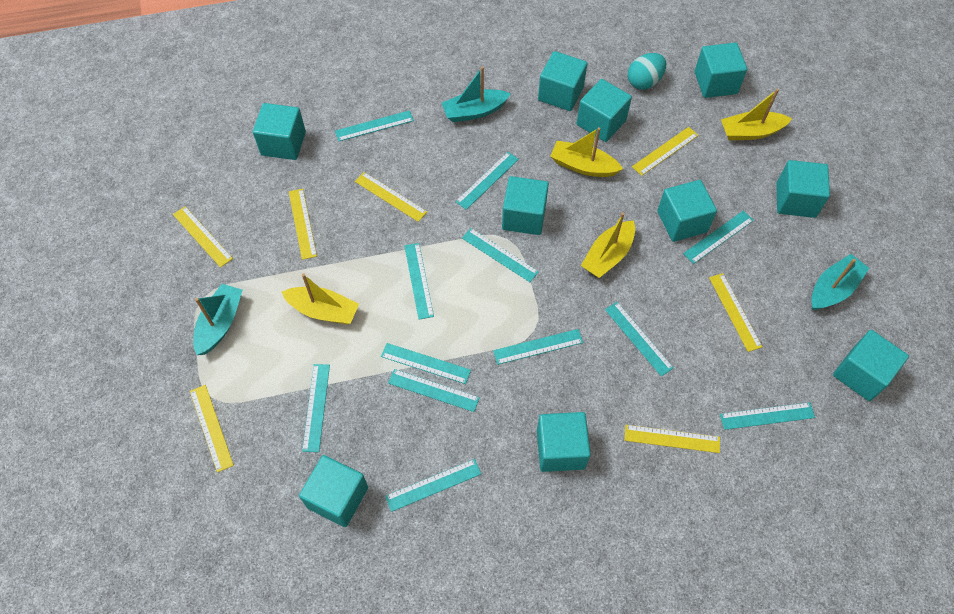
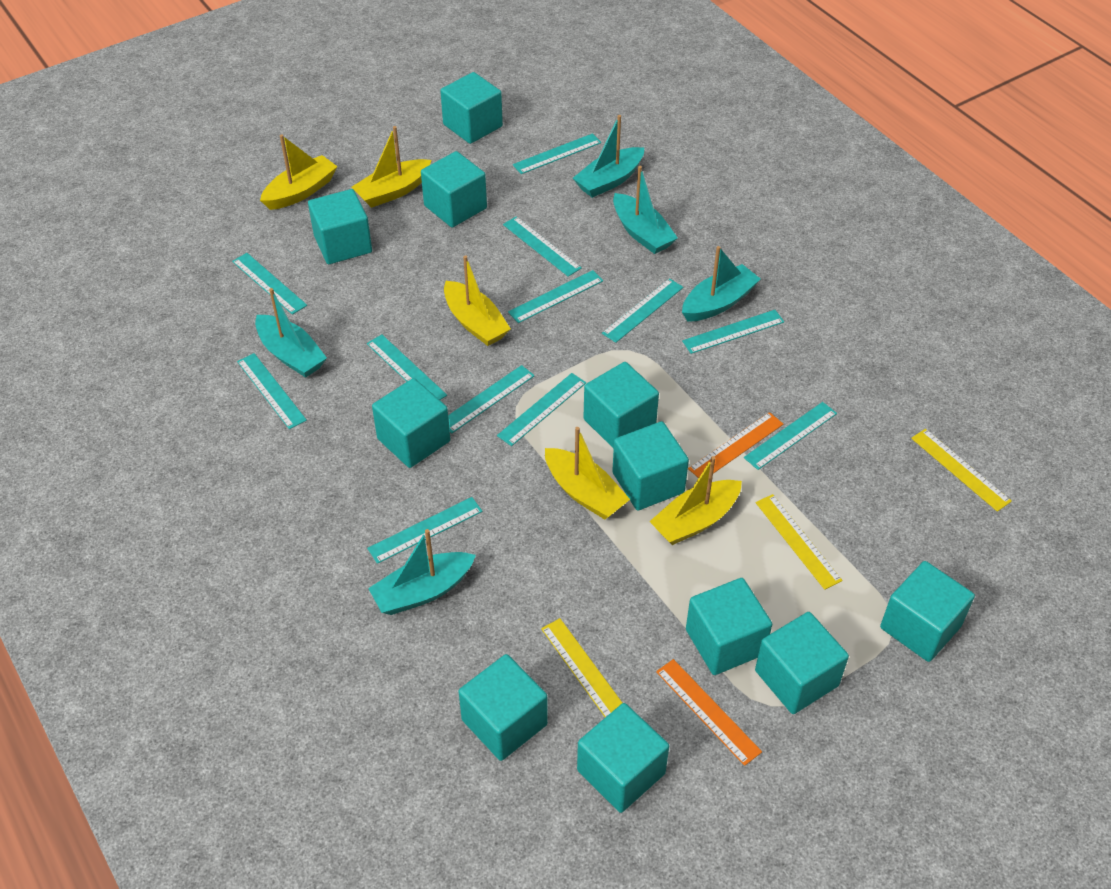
orange ruler: 0 -> 2
turquoise boat: 3 -> 5
turquoise cube: 10 -> 11
turquoise egg: 1 -> 0
yellow boat: 4 -> 5
yellow ruler: 7 -> 3

